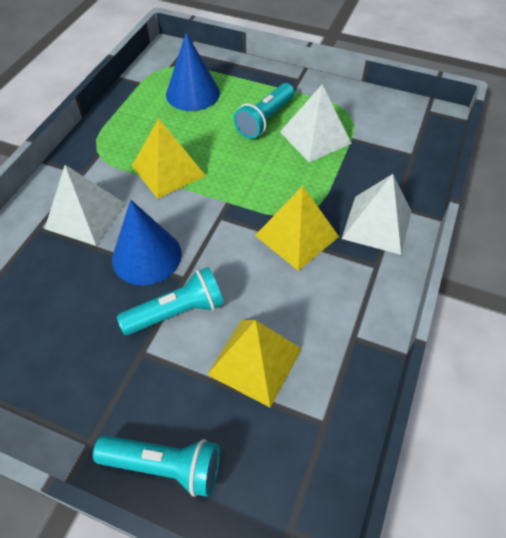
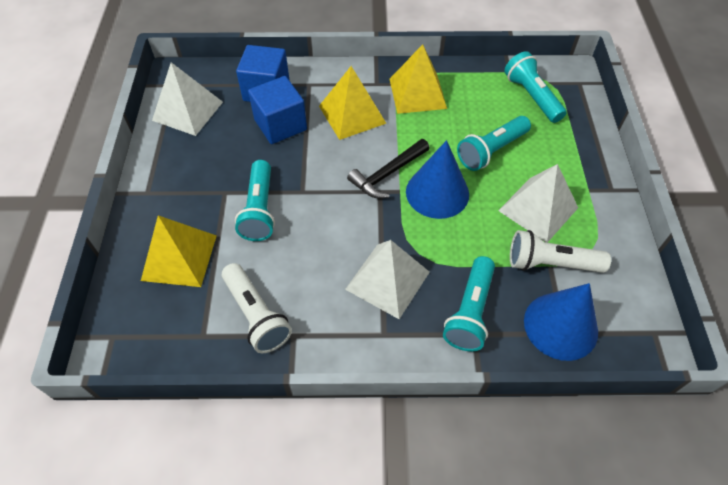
black hammer: 0 -> 1
blue cube: 0 -> 2
turquoise flashlight: 3 -> 4
white flashlight: 0 -> 2

